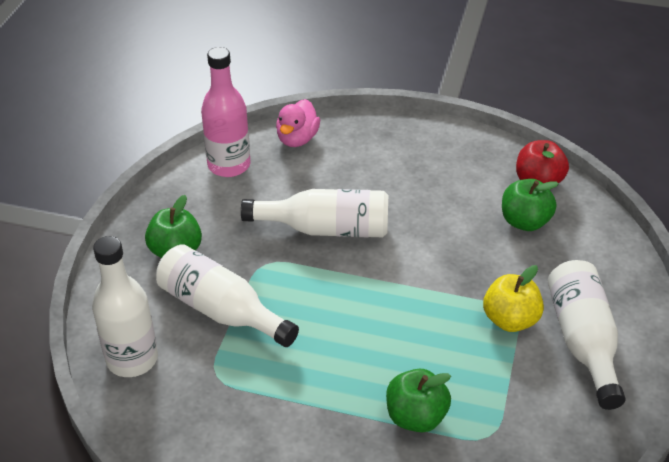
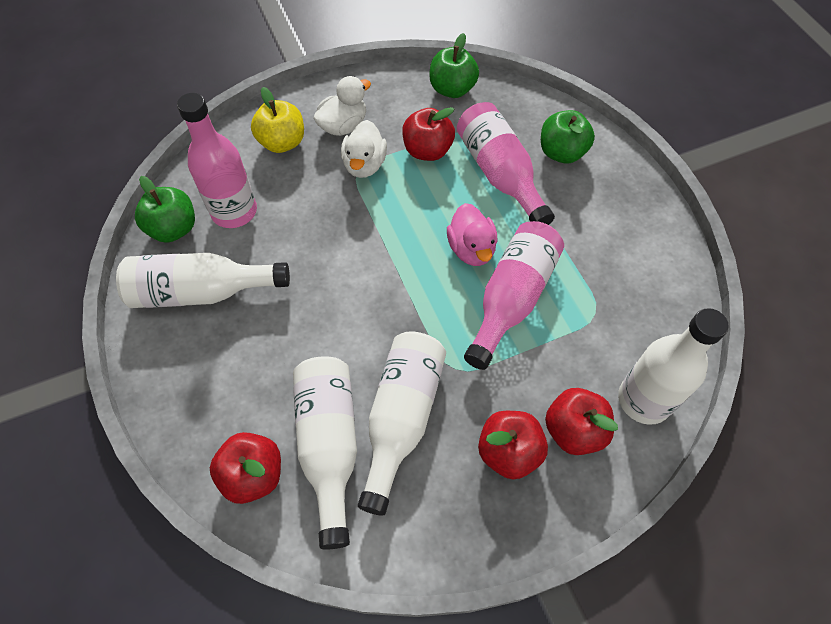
pink bottle: 1 -> 3
red apple: 1 -> 4
white duck: 0 -> 2

